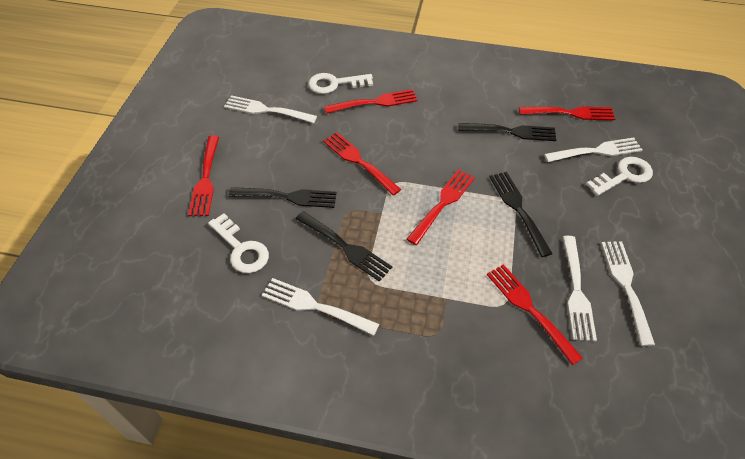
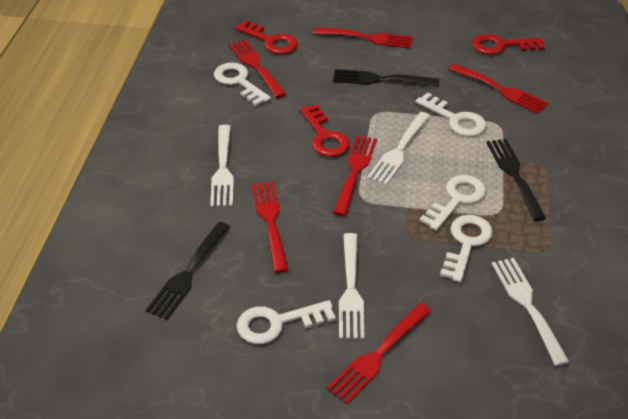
black fork: 4 -> 3
red key: 0 -> 3
white fork: 5 -> 4
white key: 3 -> 5

